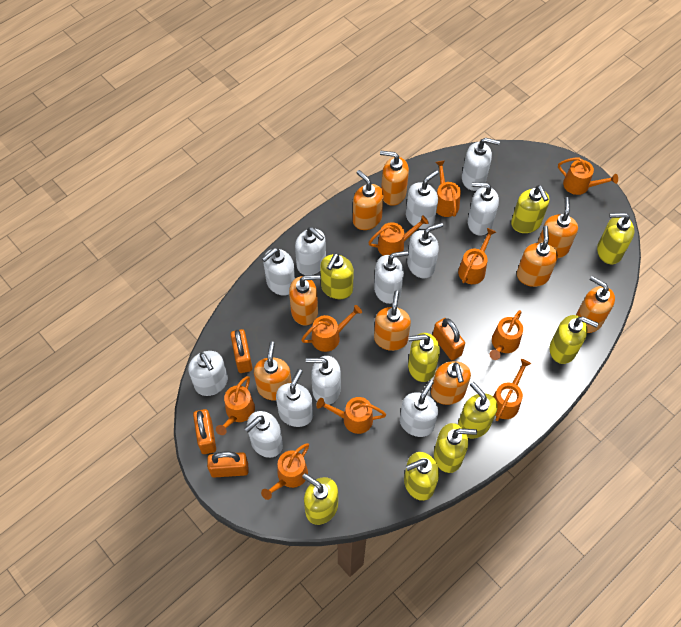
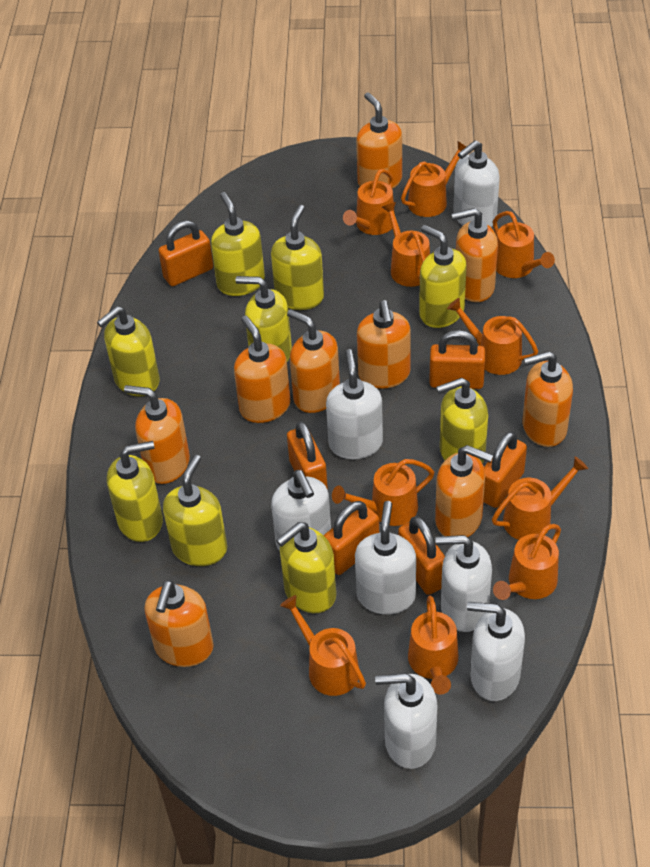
orange padlock: 4 -> 6
white soap dispenser: 12 -> 7

